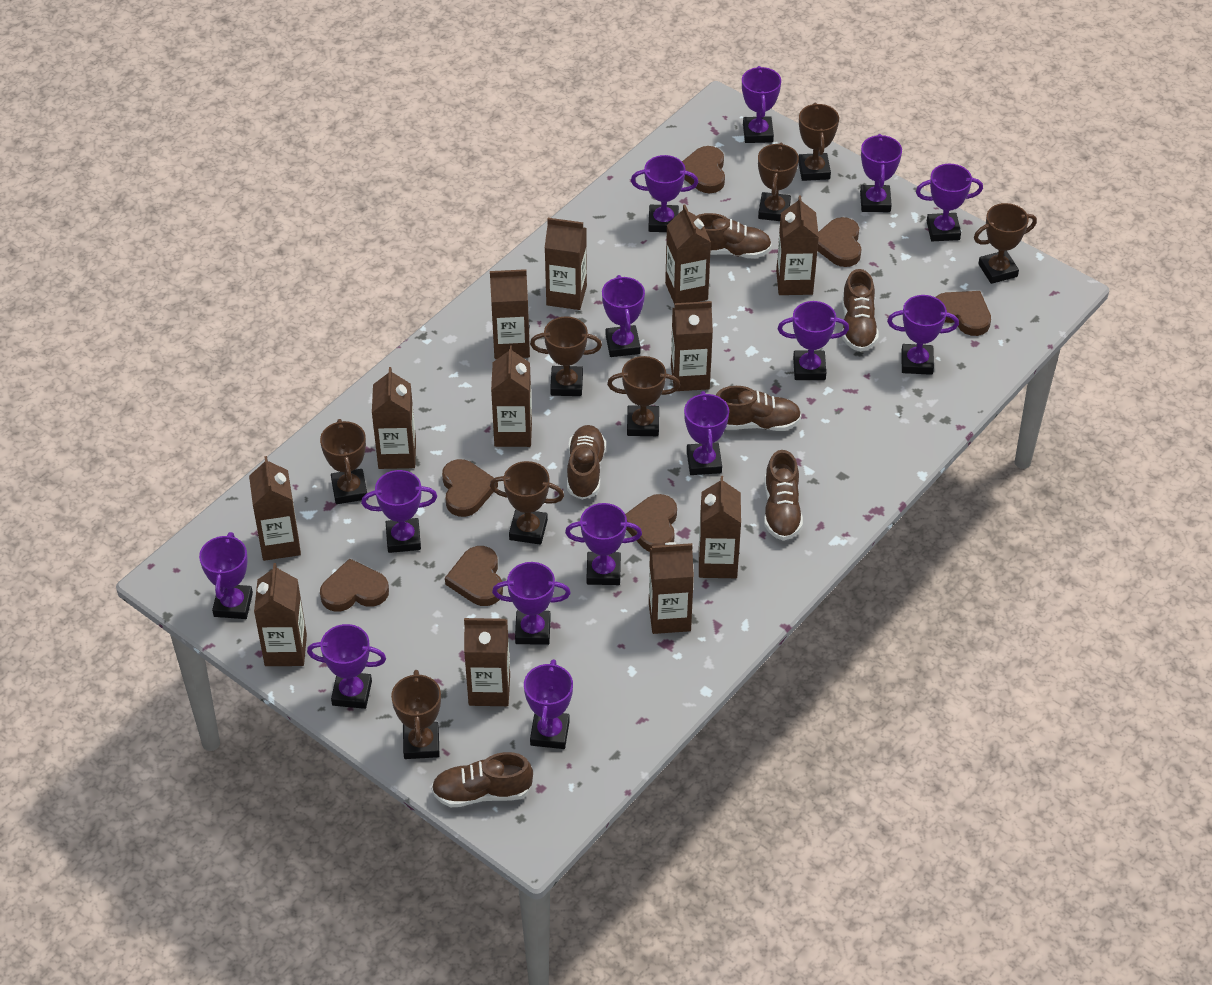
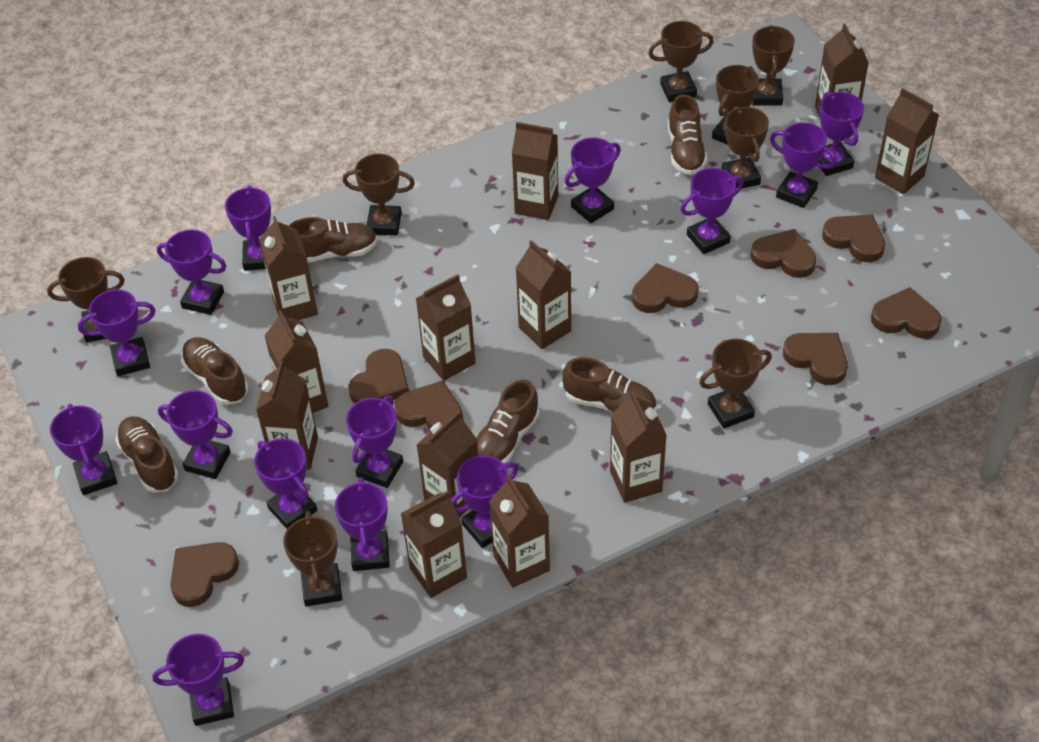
brown heart: 7 -> 8

